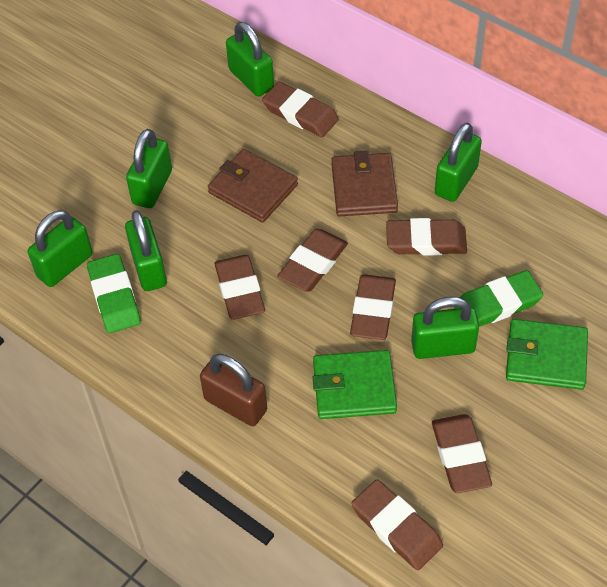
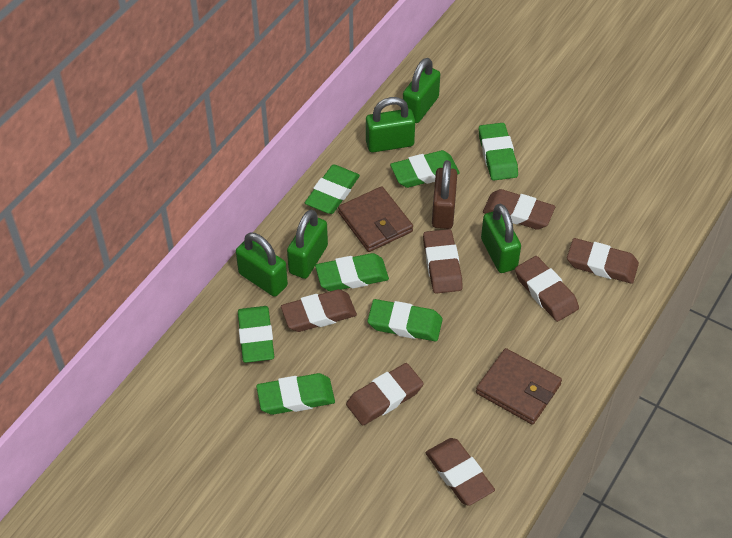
green eraser: 2 -> 7
green padlock: 6 -> 5
green wallet: 2 -> 0

